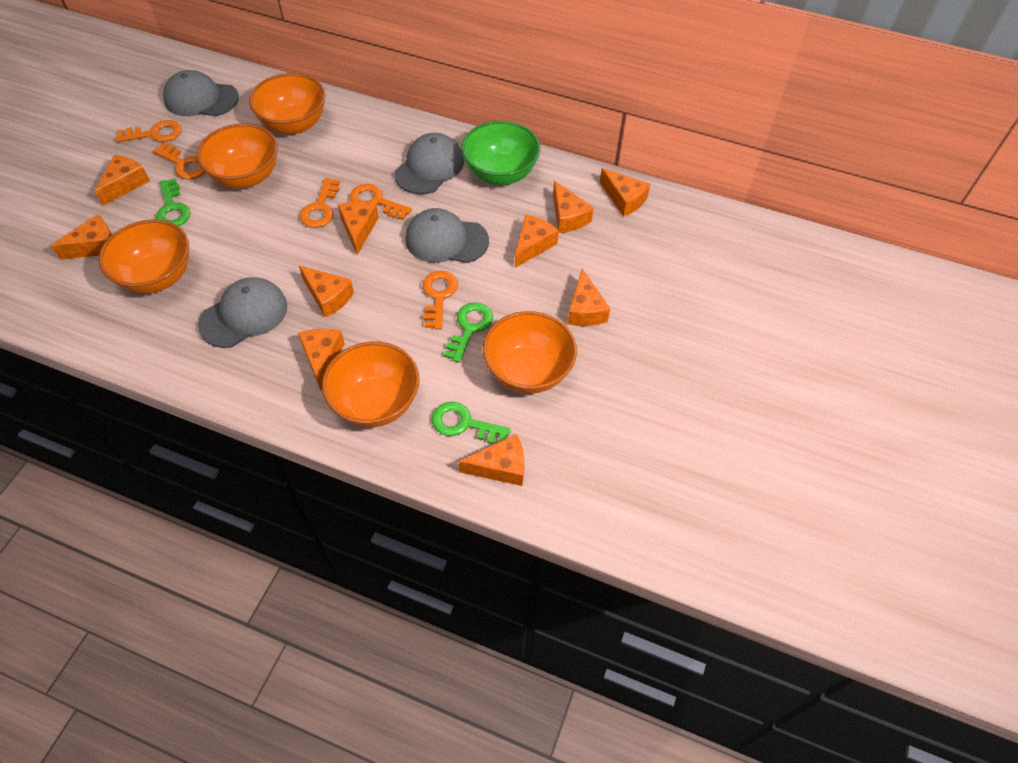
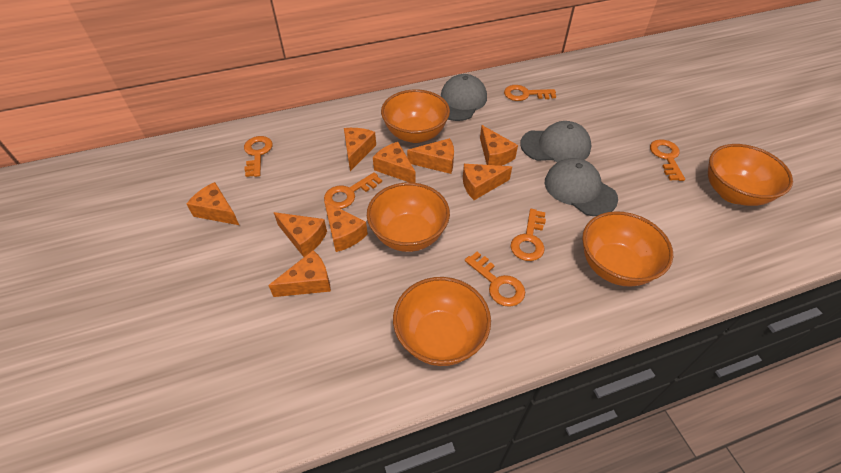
green bowl: 1 -> 0
green key: 3 -> 0
grey cap: 4 -> 3
orange cheese: 10 -> 9
orange key: 5 -> 6

